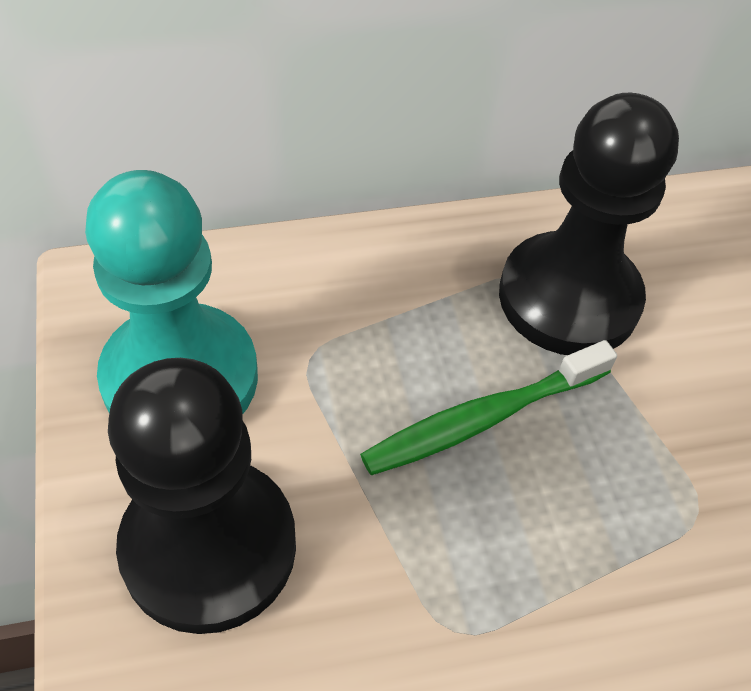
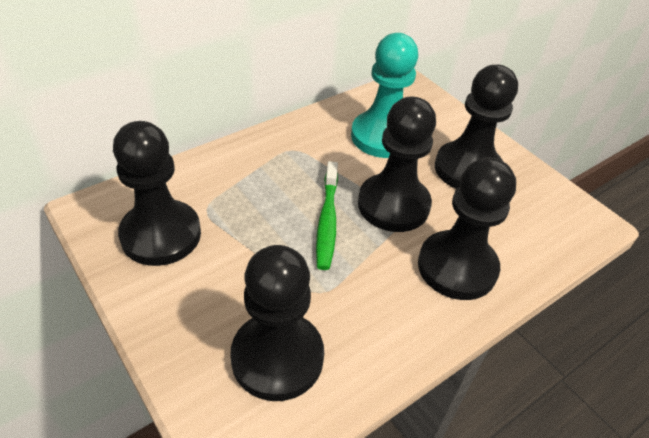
black pawn: 2 -> 5

